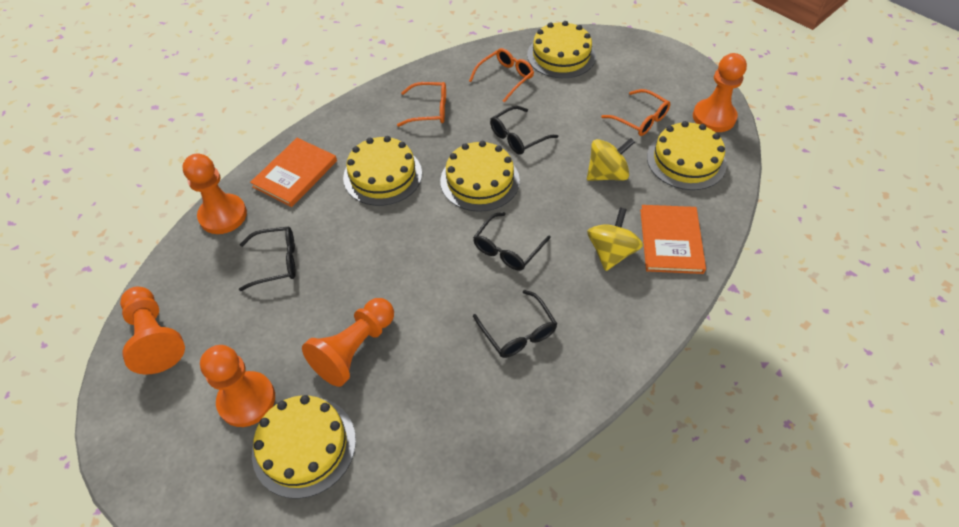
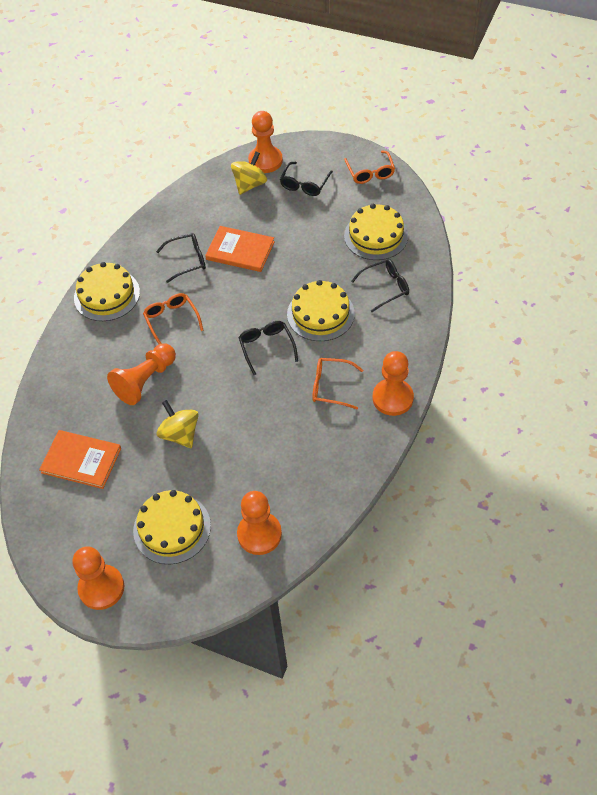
yellow cake: 5 -> 4

